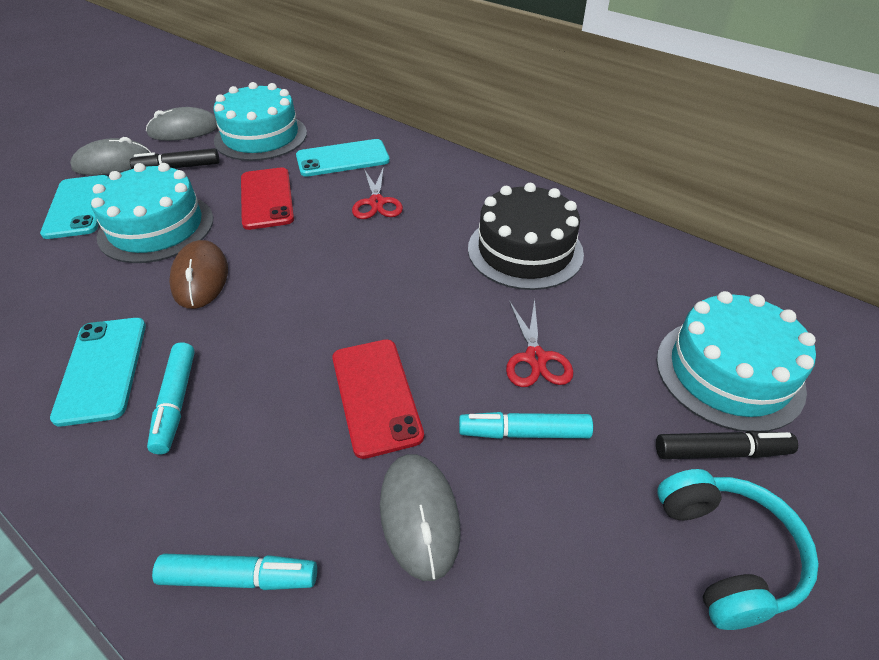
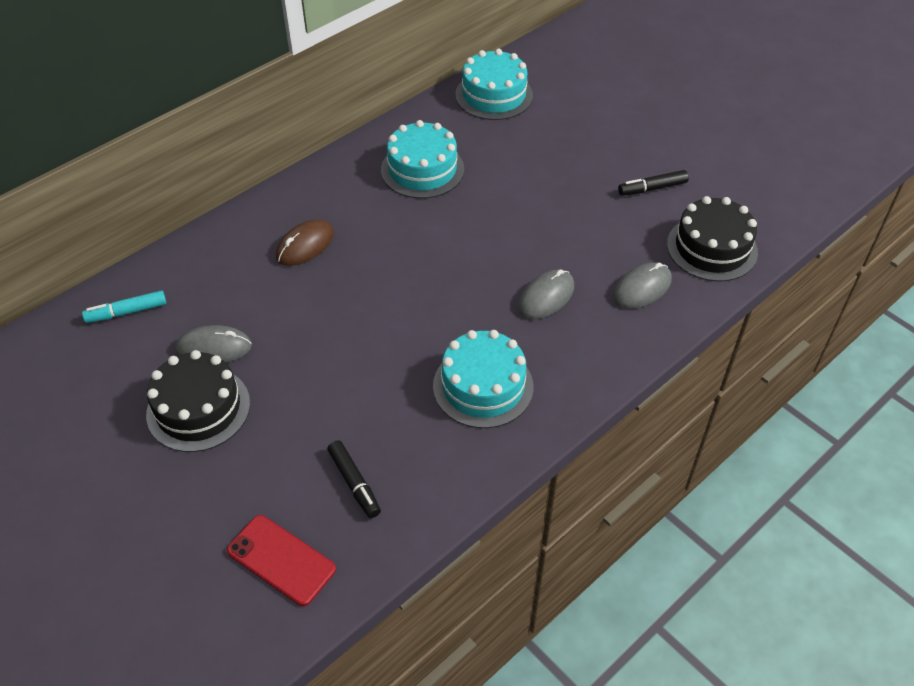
black cake: 1 -> 2
red phone: 2 -> 1
red scissors: 2 -> 0
turquoise headphones: 1 -> 0
turquoise marker: 3 -> 1
turquoise phone: 3 -> 0

